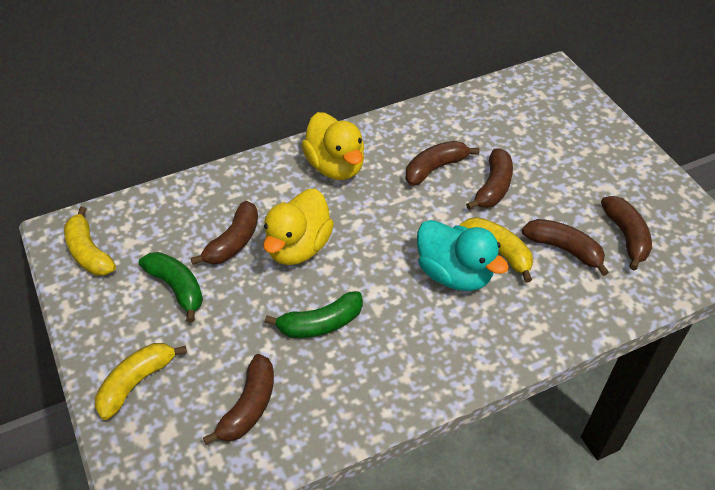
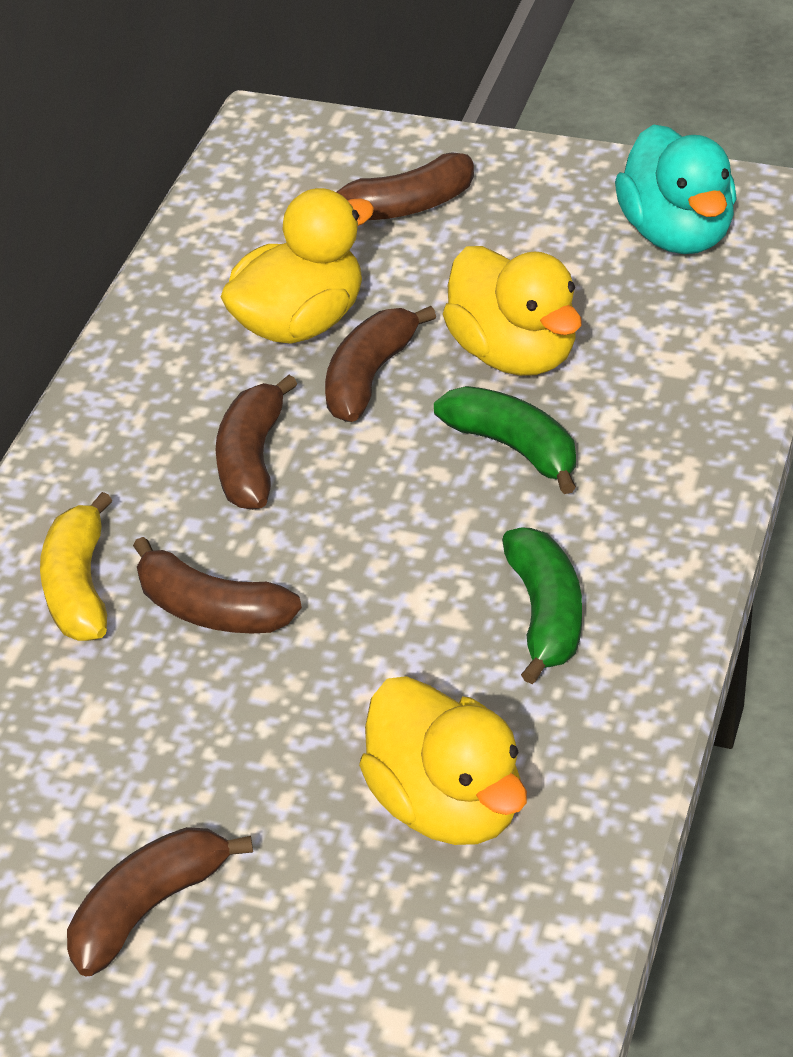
brown banana: 6 -> 5
yellow banana: 3 -> 1
yellow duck: 2 -> 3

